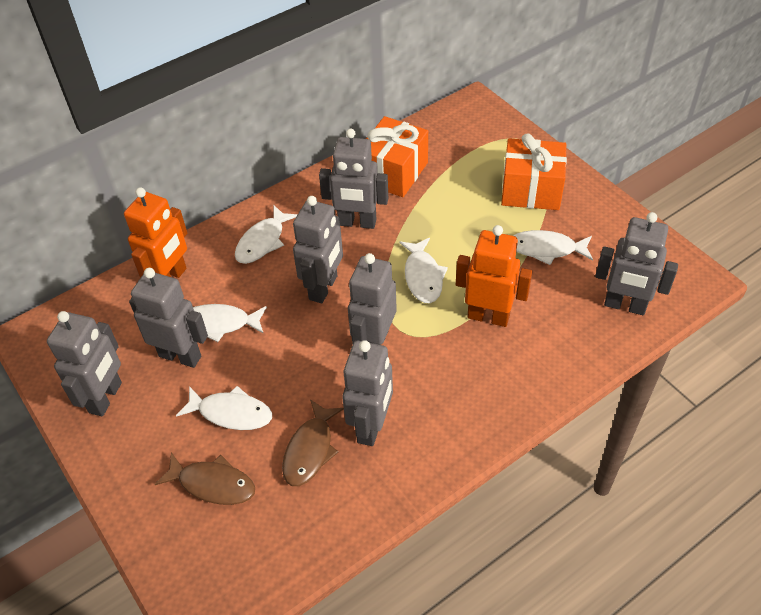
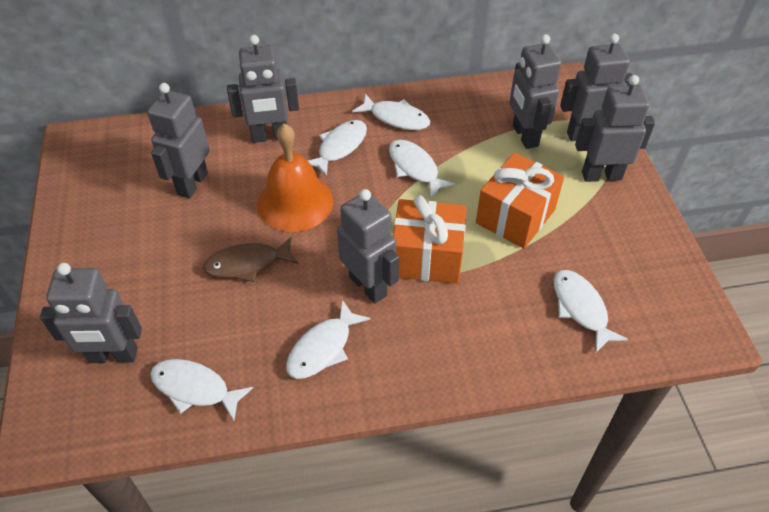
brown fish: 2 -> 1
orange bell: 0 -> 1
orange robot: 2 -> 0
white fish: 5 -> 6

